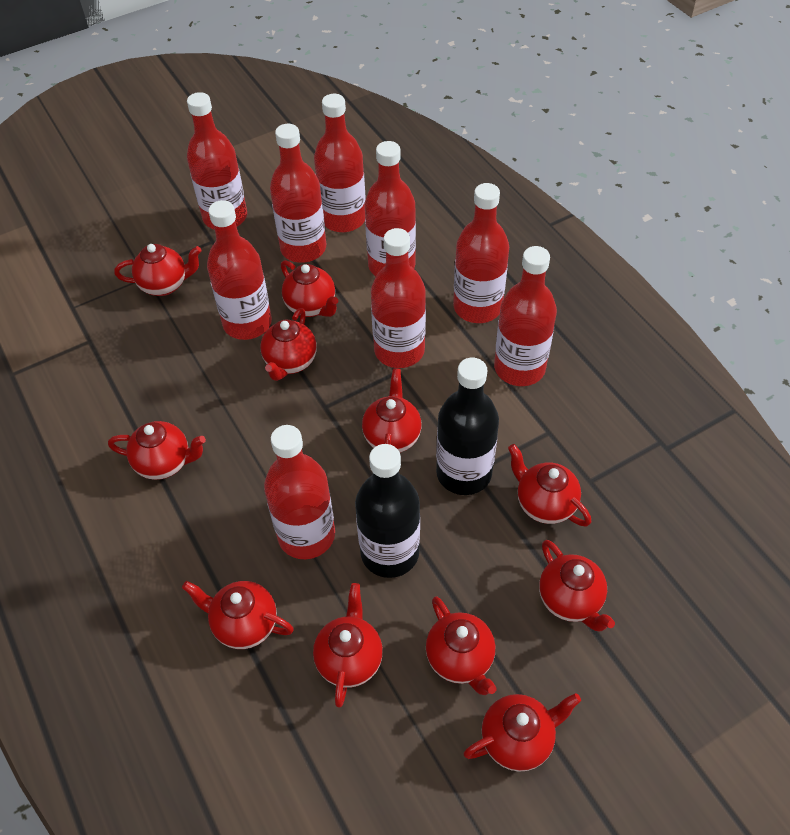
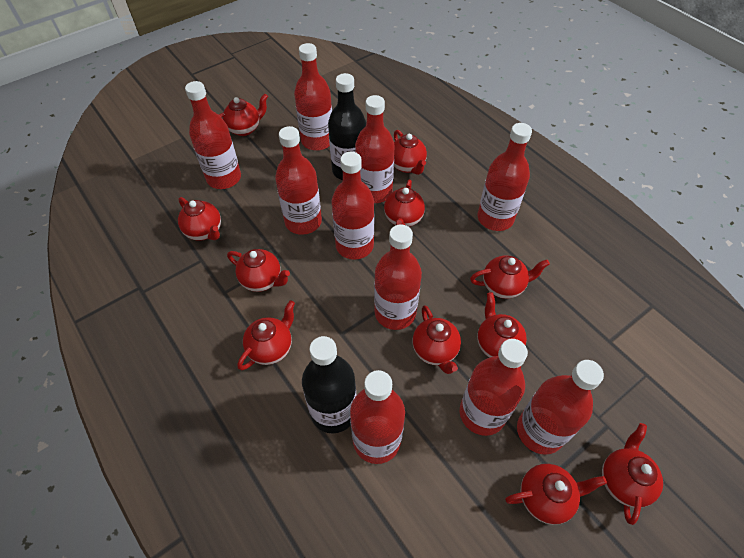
red bottle: 9 -> 10

